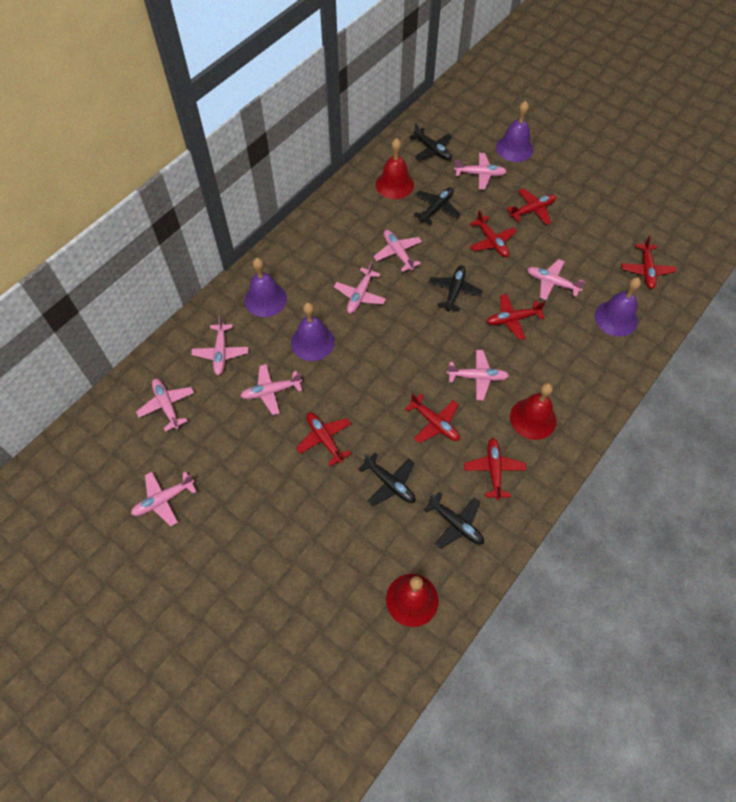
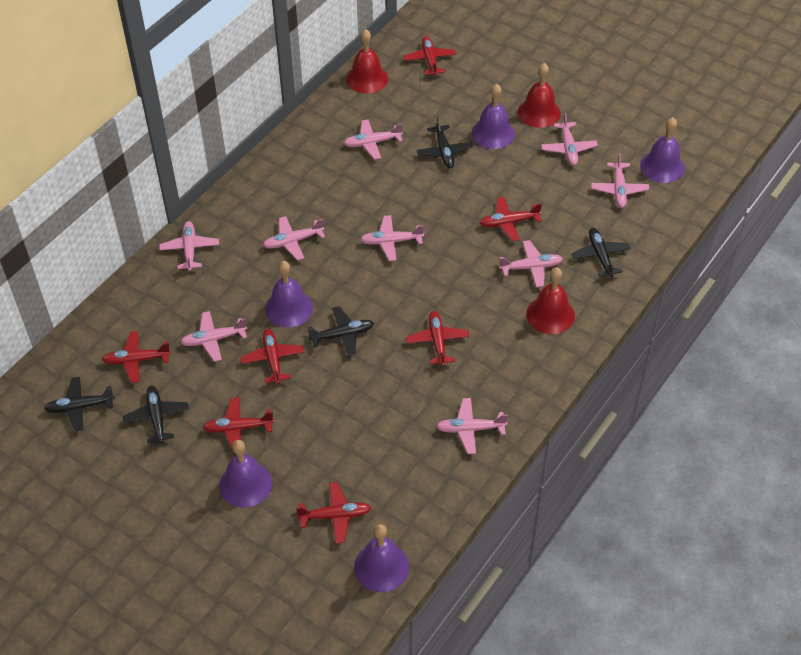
purple bell: 4 -> 5

